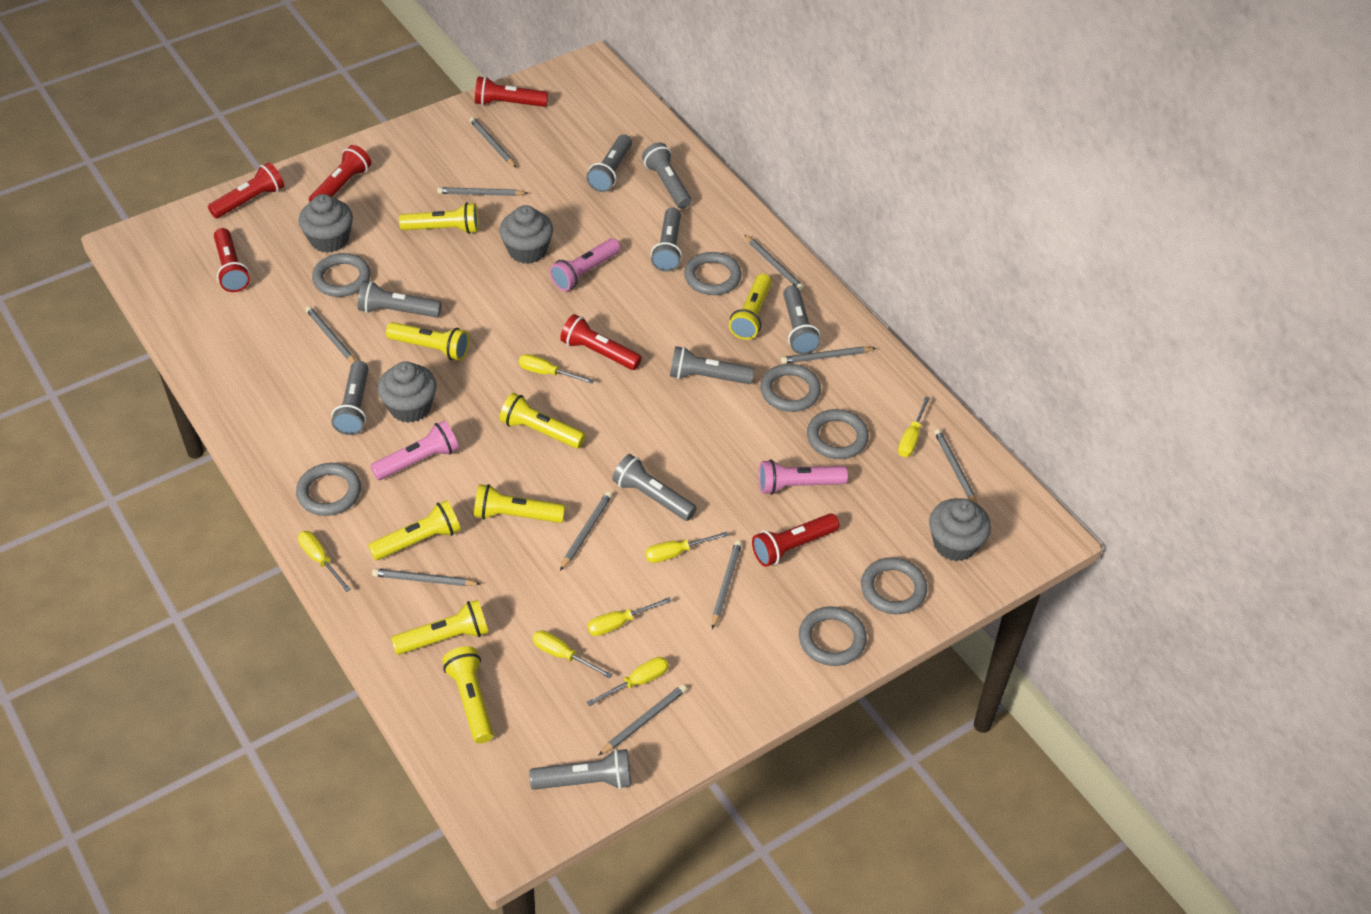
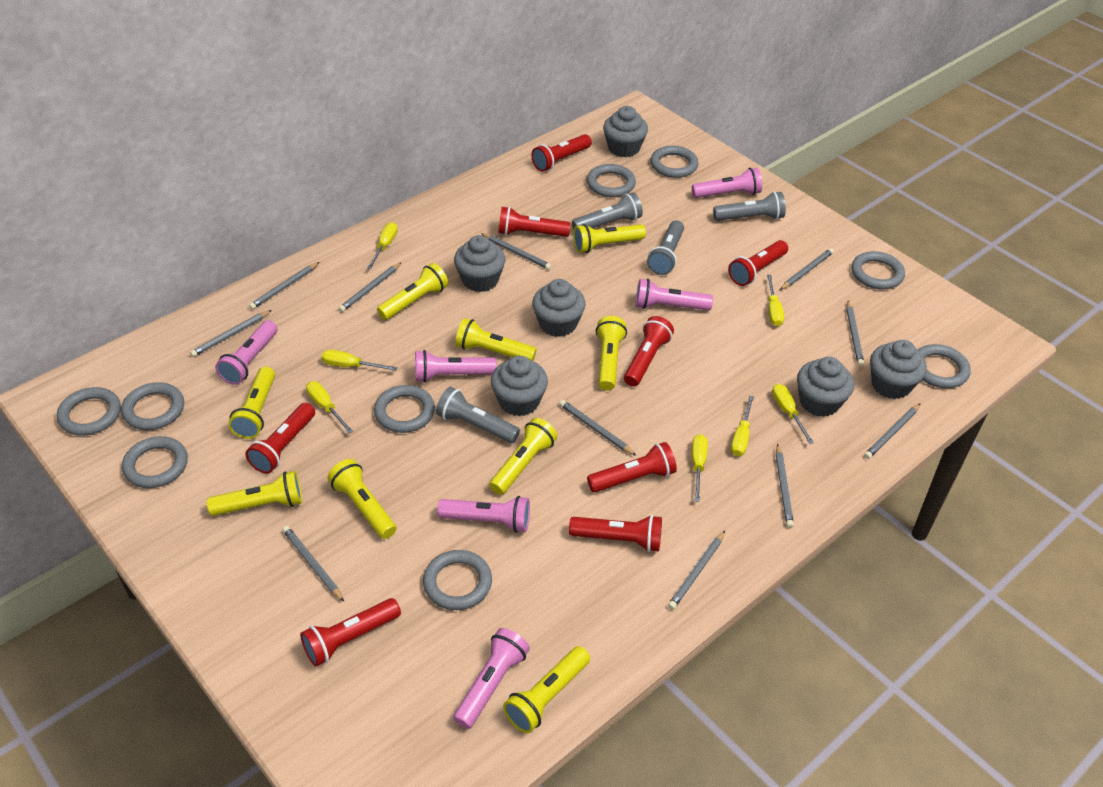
grey cupcake: 4 -> 6
grey flashlight: 9 -> 4
grey pencil: 10 -> 11
grey ring: 7 -> 9
pink flashlight: 3 -> 6
red flashlight: 6 -> 8
yellow flashlight: 8 -> 9

